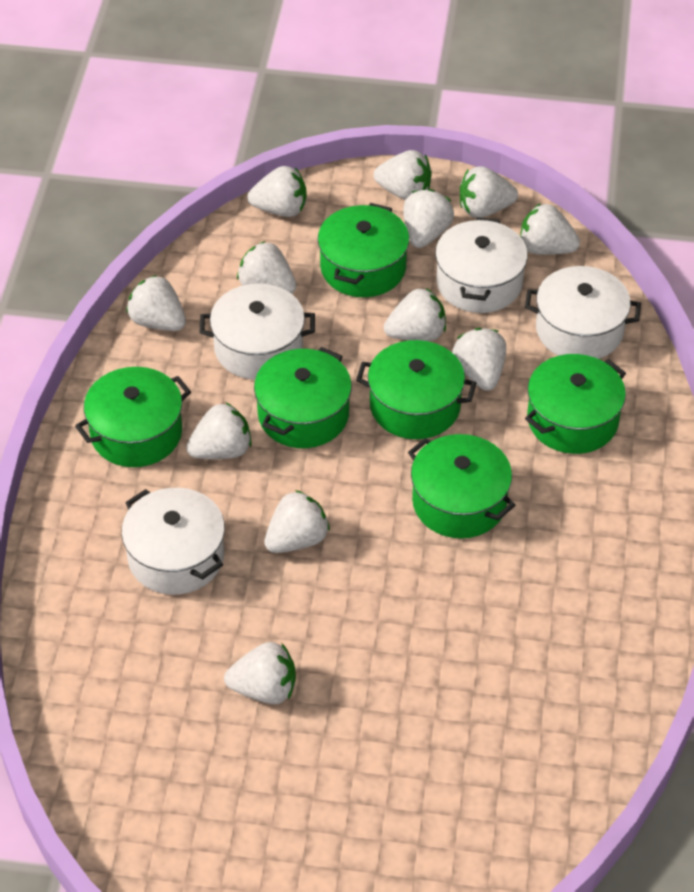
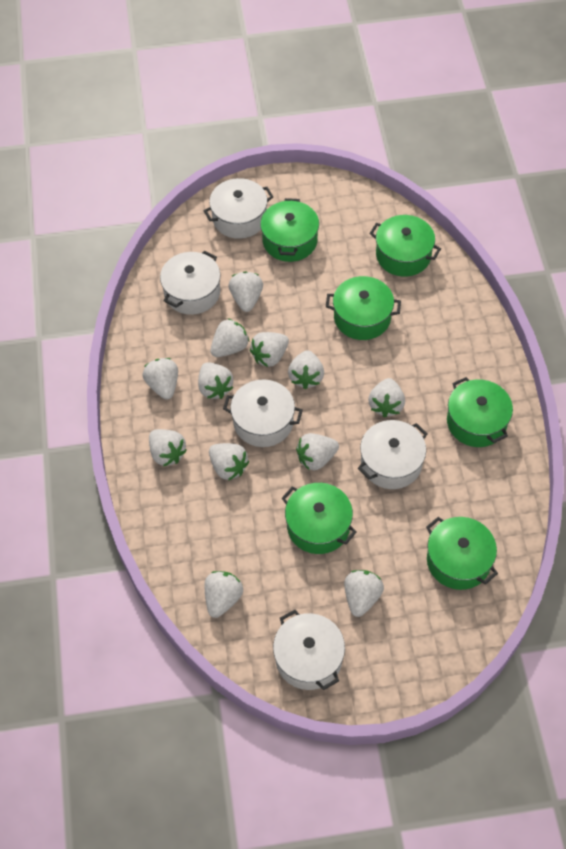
white pot: 4 -> 5

